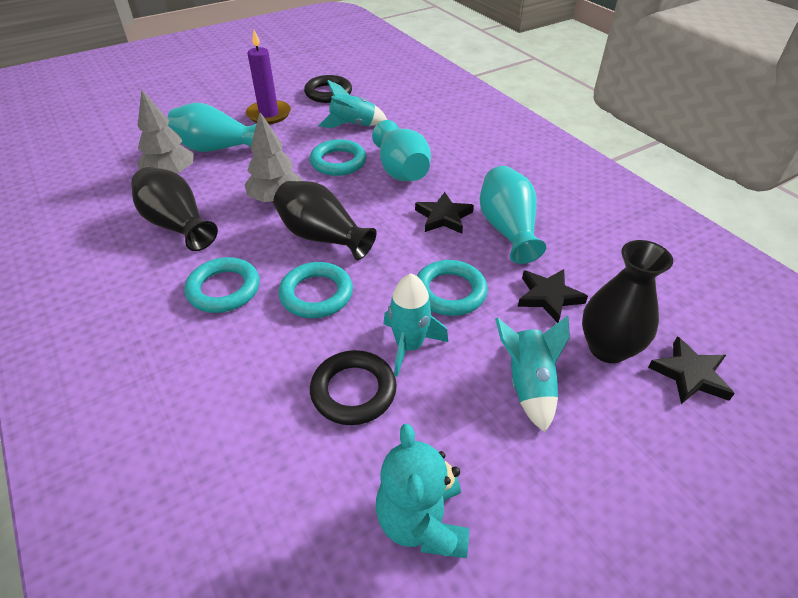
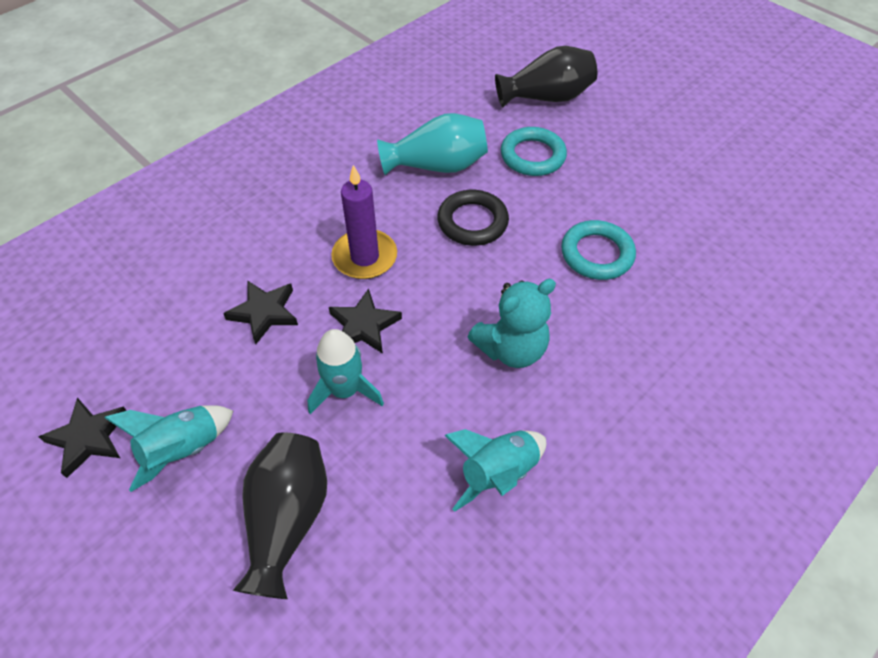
black ring: 2 -> 1
black vase: 3 -> 2
grey tree: 2 -> 0
turquoise ring: 4 -> 2
turquoise vase: 3 -> 1

